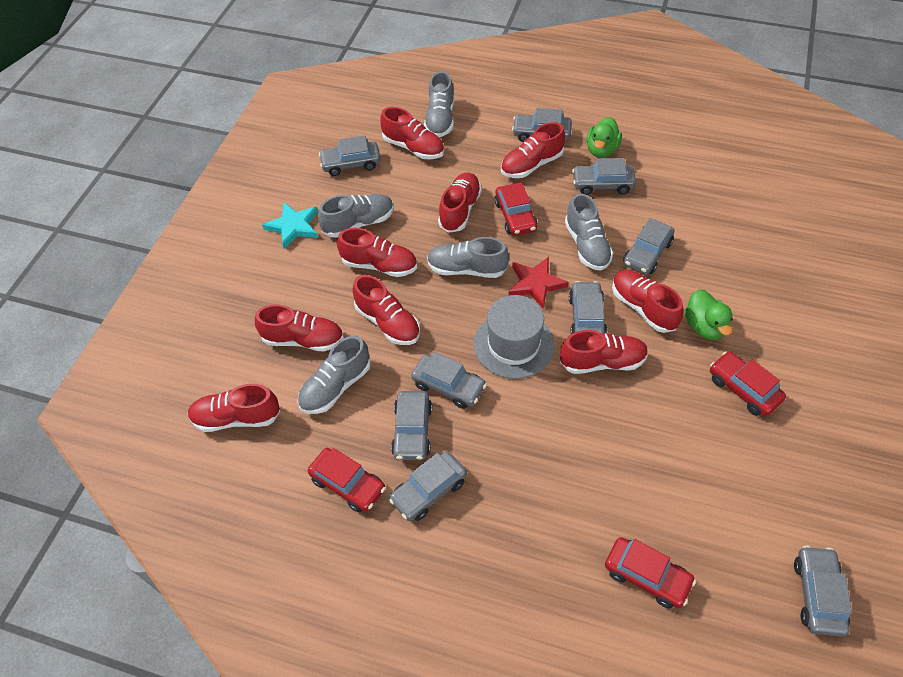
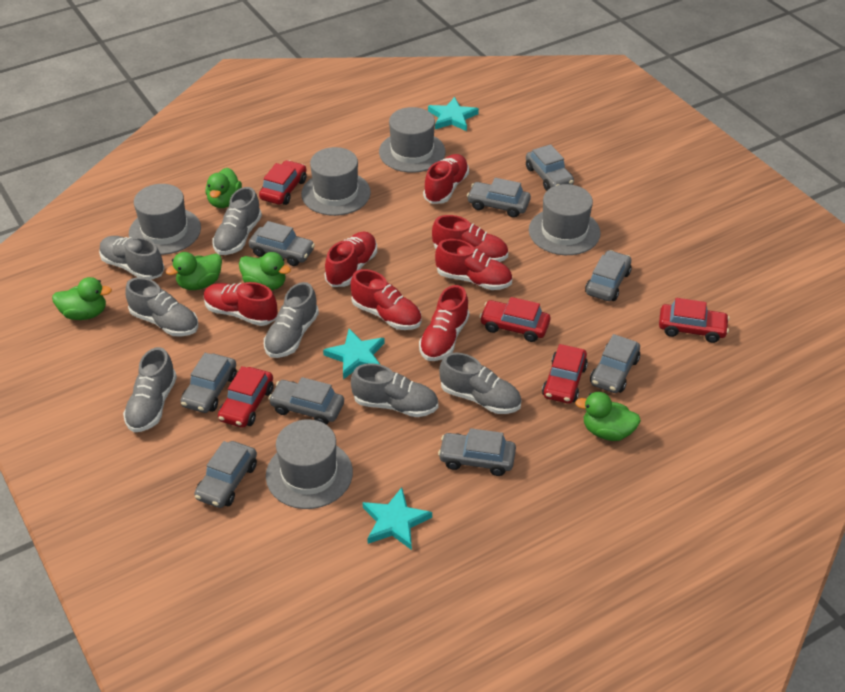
green duck: 2 -> 5
grey hat: 1 -> 5
grey shoe: 5 -> 7
red car: 4 -> 5
red shoe: 9 -> 7
red star: 1 -> 0
turquoise star: 1 -> 3

